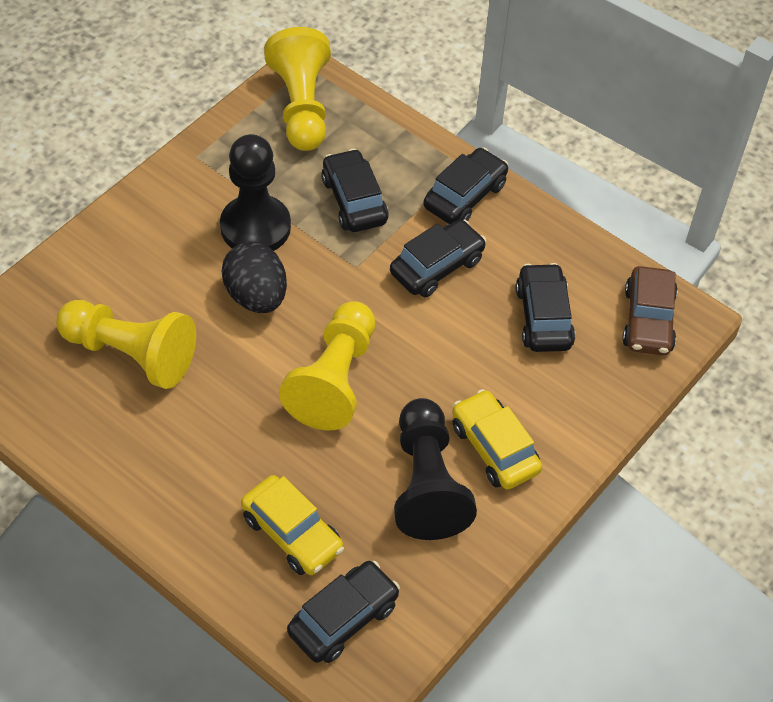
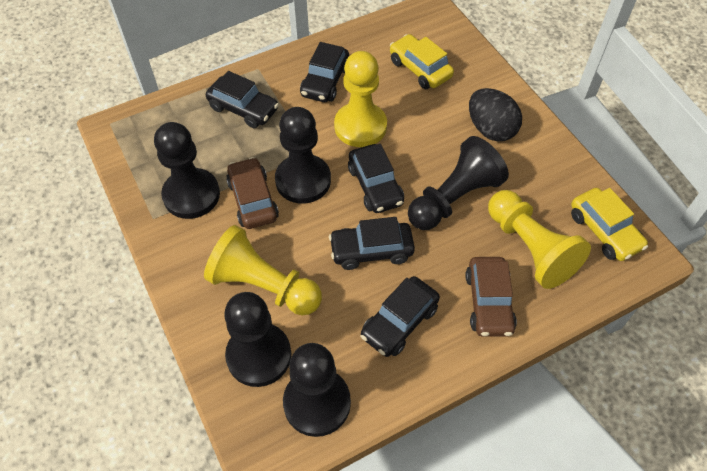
black pawn: 2 -> 5
brown car: 1 -> 2

